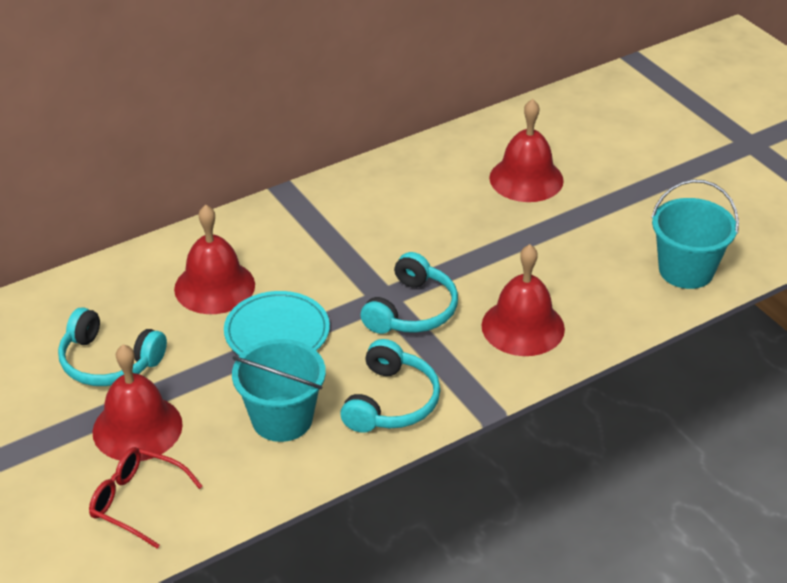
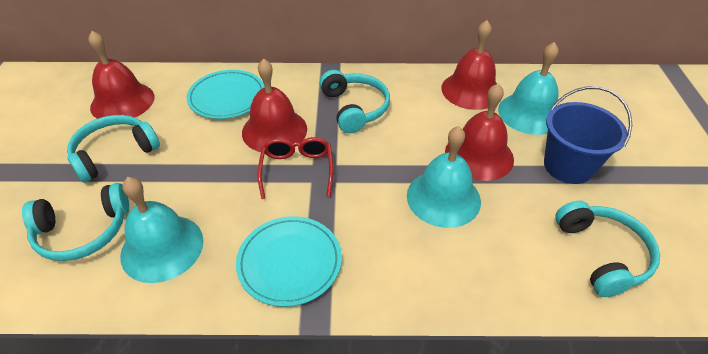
blue bucket: 0 -> 1
turquoise bell: 0 -> 3
turquoise bucket: 2 -> 0
turquoise headphones: 3 -> 4
turquoise plate: 1 -> 2

